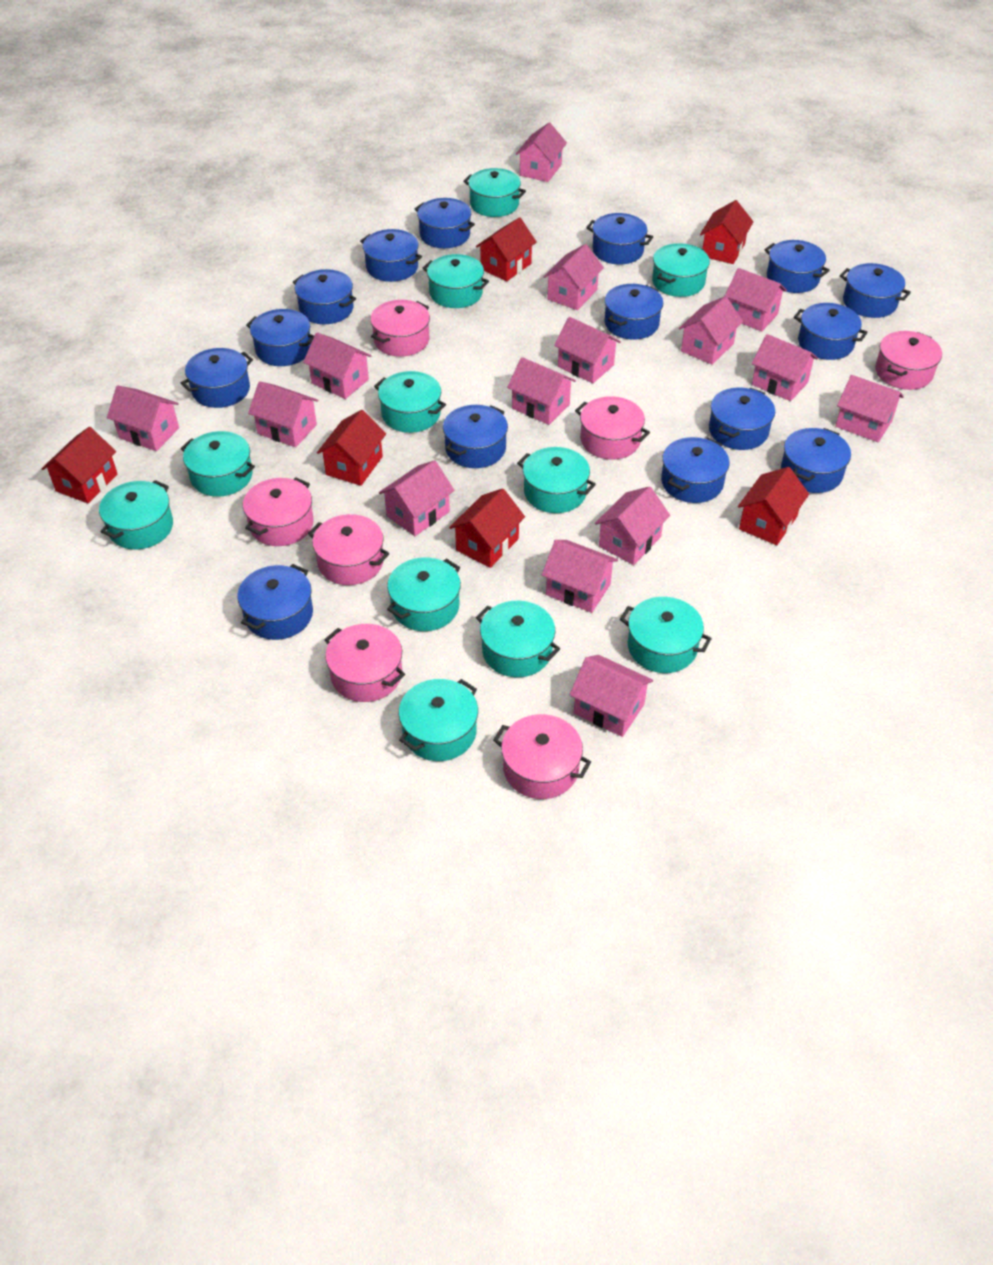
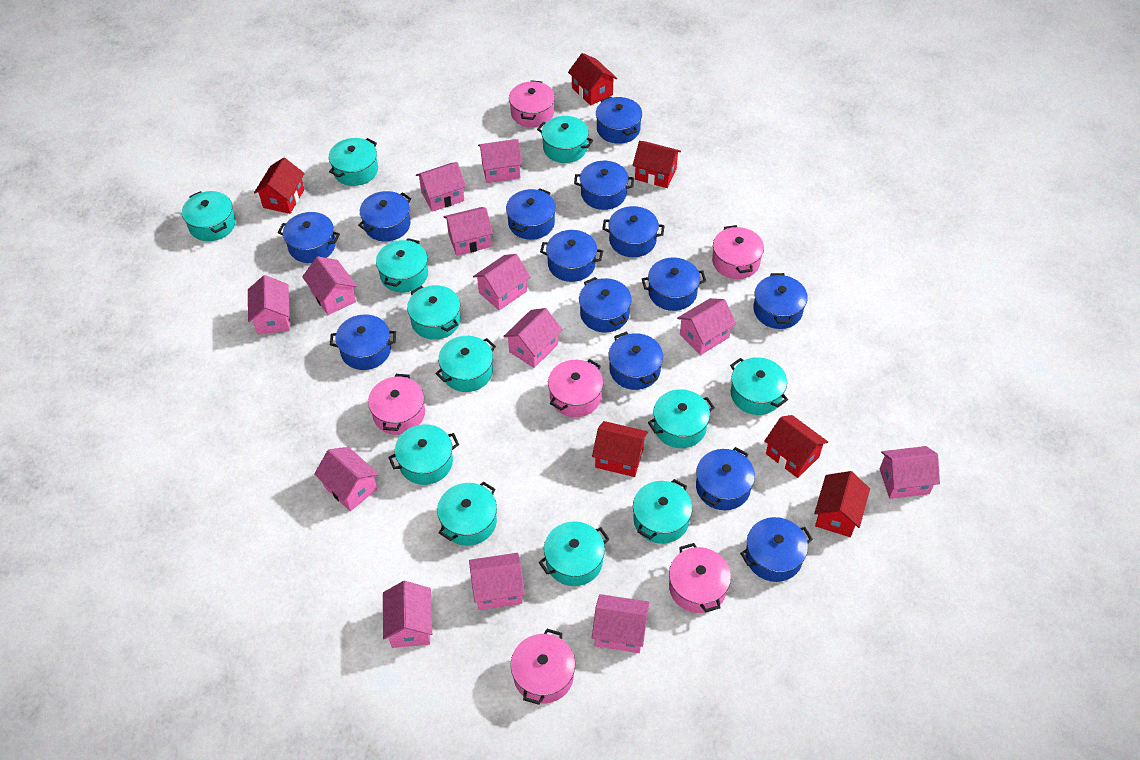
blue pot: 15 -> 14
pink house: 15 -> 13
pink pot: 7 -> 6
turquoise pot: 11 -> 12

